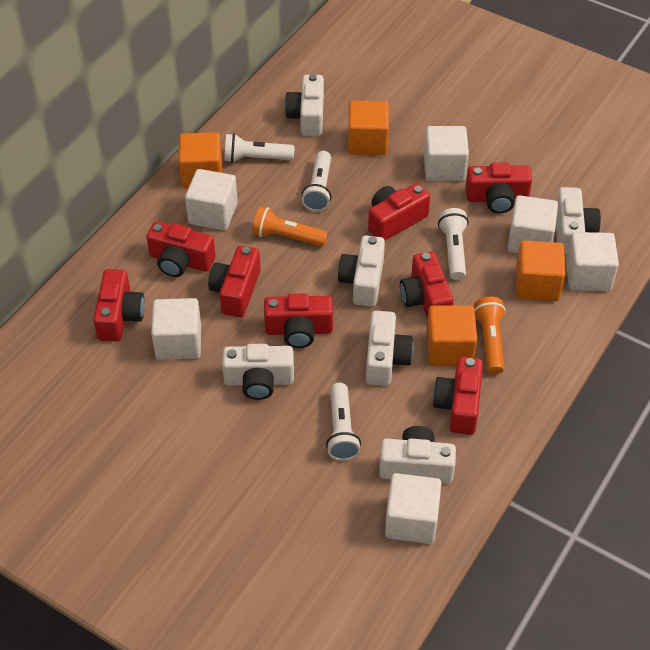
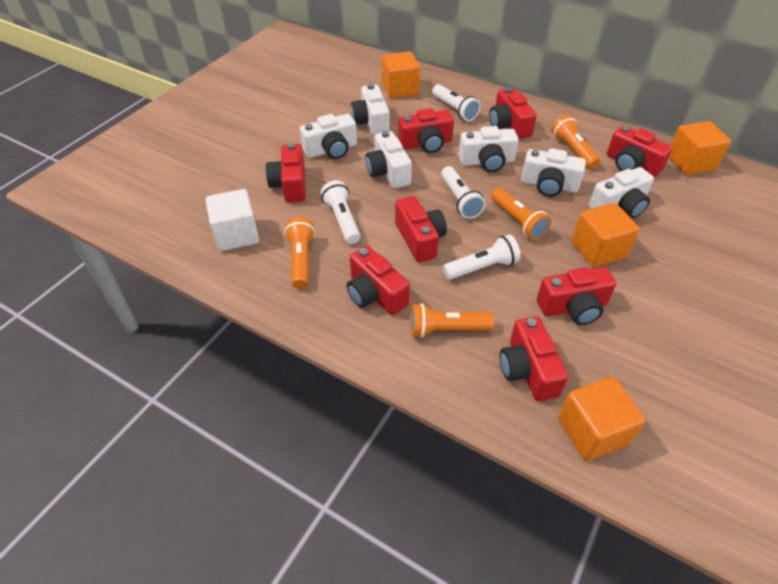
orange flashlight: 2 -> 4
white cube: 6 -> 1

